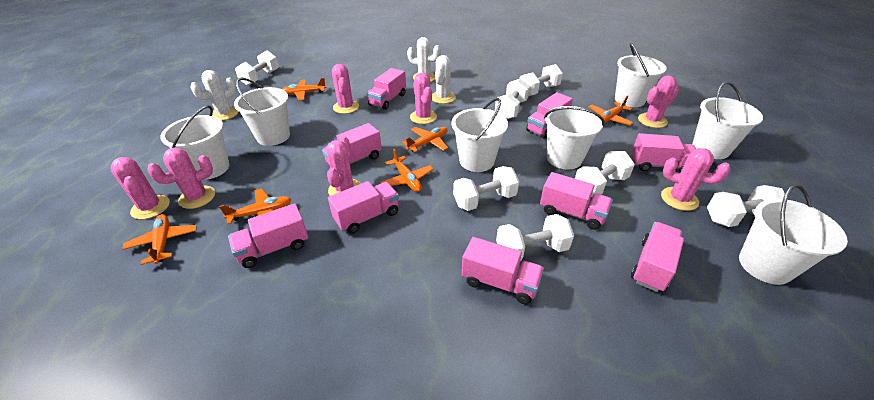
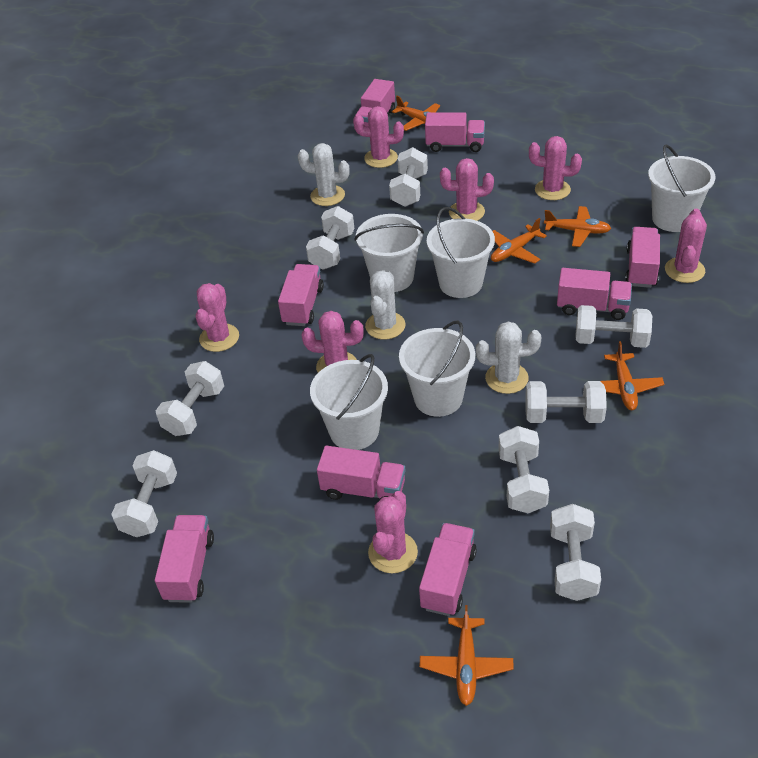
orange plane: 6 -> 5
pink truck: 9 -> 8
white bucket: 7 -> 5
white dumbbell: 7 -> 8

